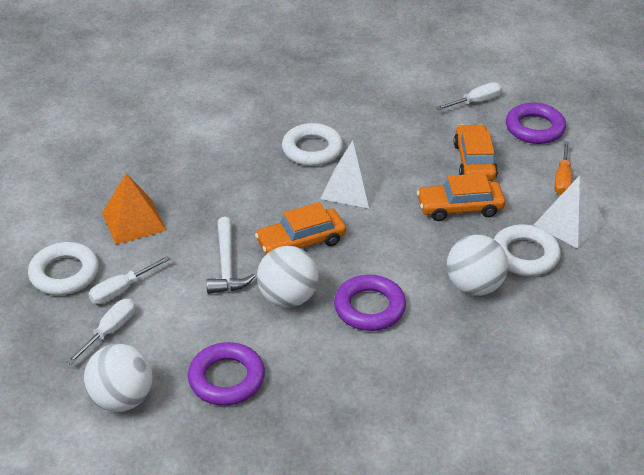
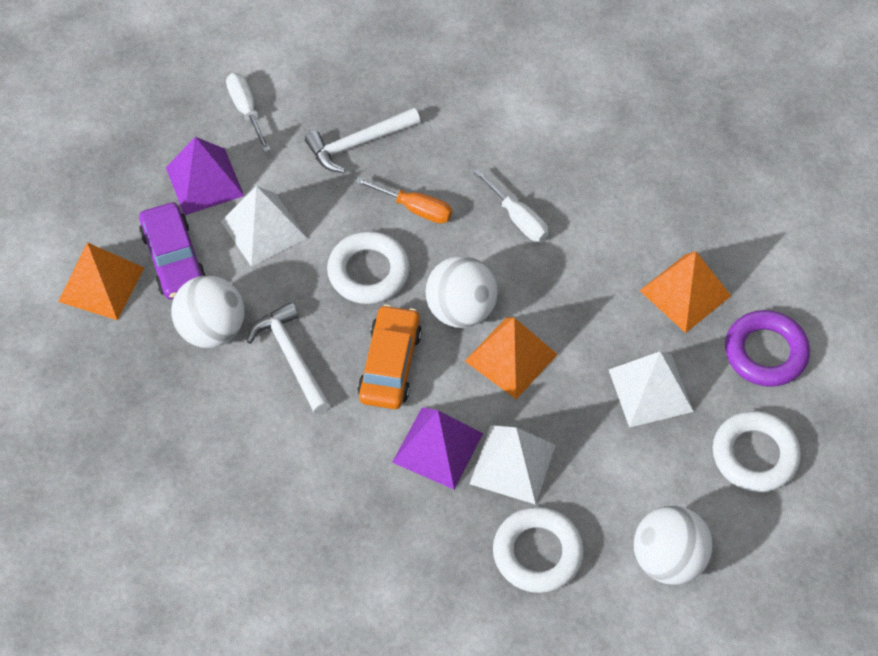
orange car: 3 -> 1
orange pyramid: 1 -> 3
purple car: 0 -> 1
purple pyramid: 0 -> 2
purple ring: 3 -> 1
white hammer: 1 -> 2
white pyramid: 2 -> 3
white screwdriver: 3 -> 2

